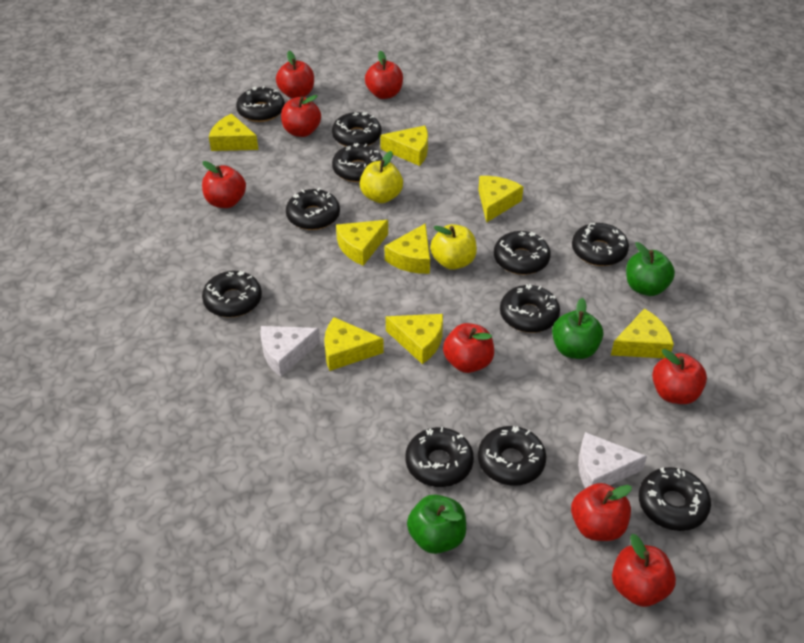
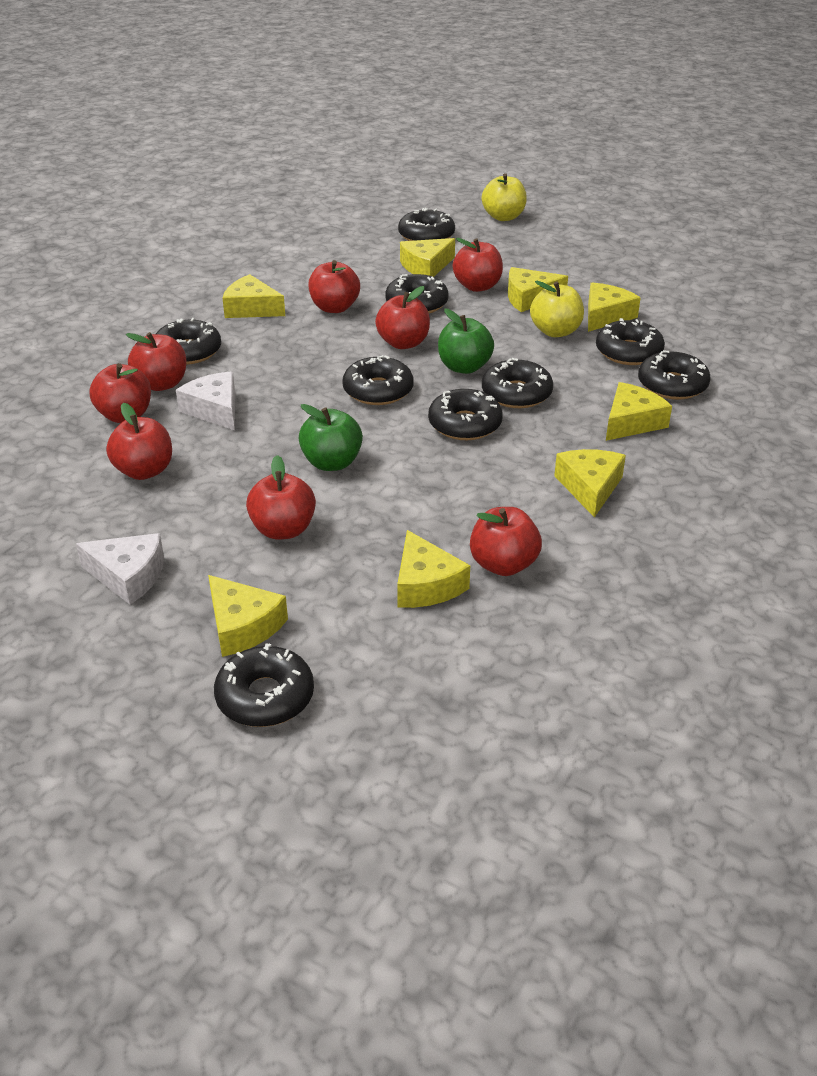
black donut: 11 -> 9
green apple: 3 -> 2

